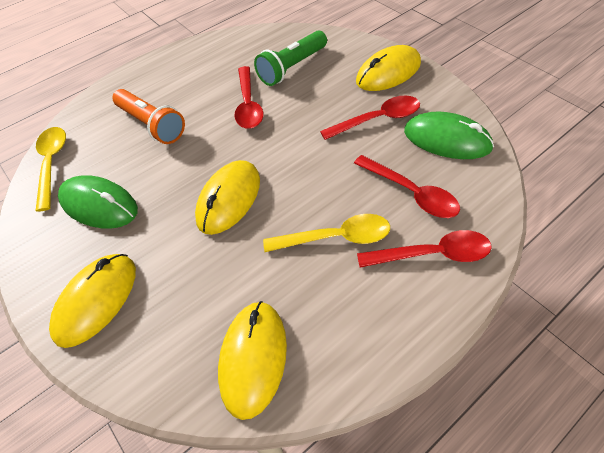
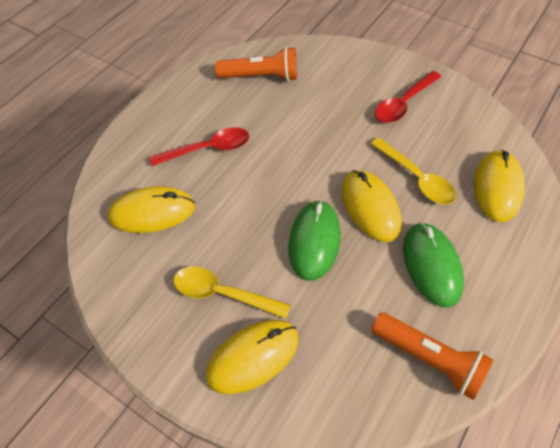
green flashlight: 1 -> 0
orange flashlight: 1 -> 2
red spoon: 4 -> 2

